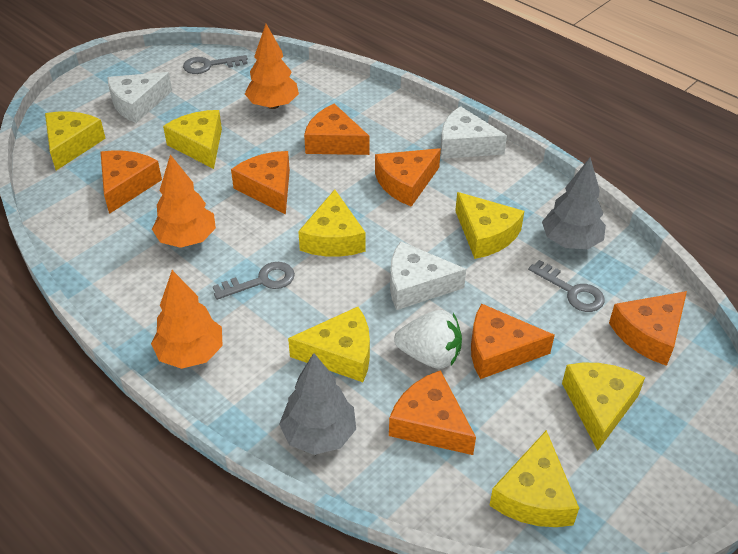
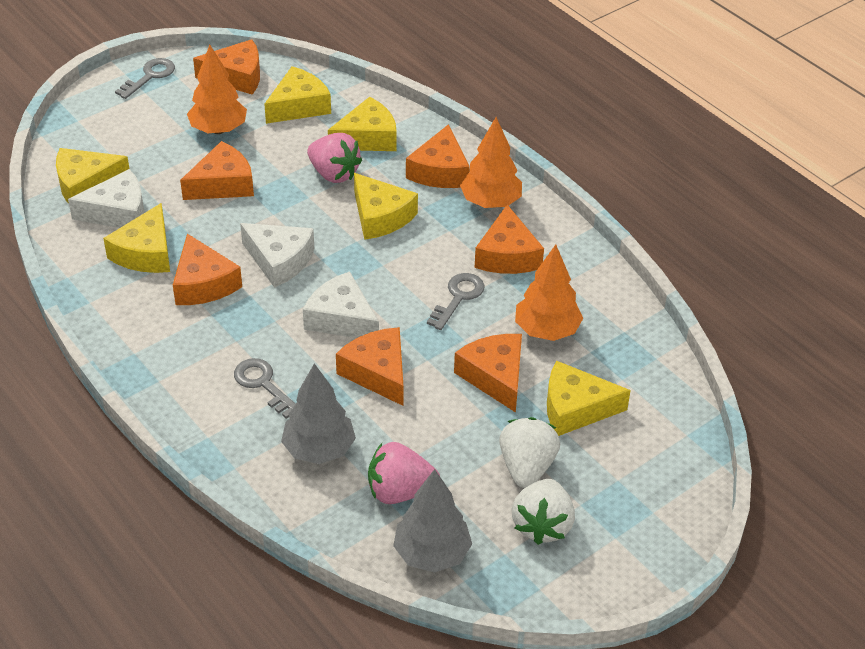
pink strawberry: 0 -> 2
white strawberry: 1 -> 2
yellow cheese: 7 -> 6

